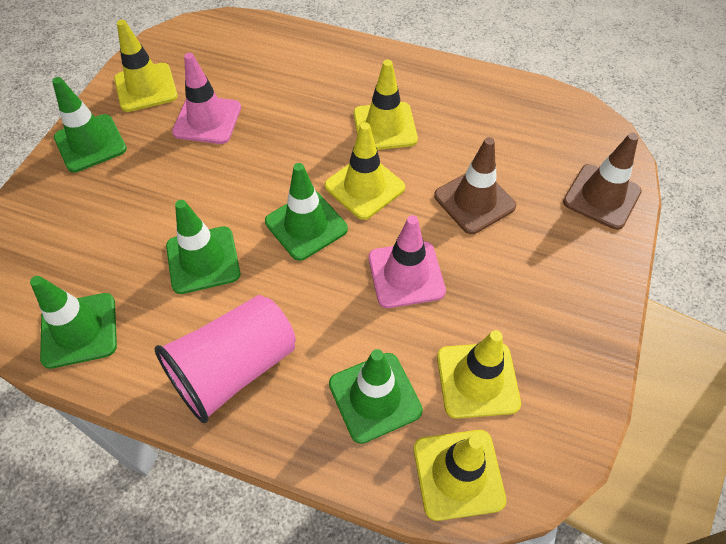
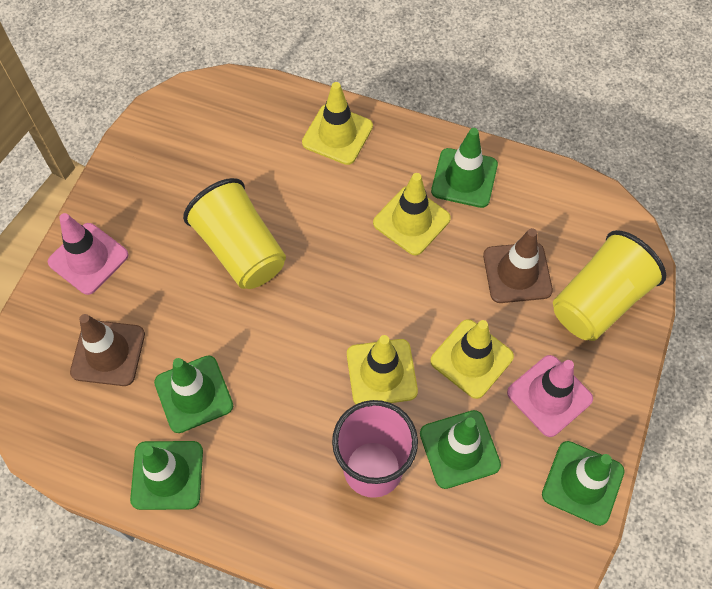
yellow cup: 0 -> 2
yellow traffic cone: 5 -> 4

